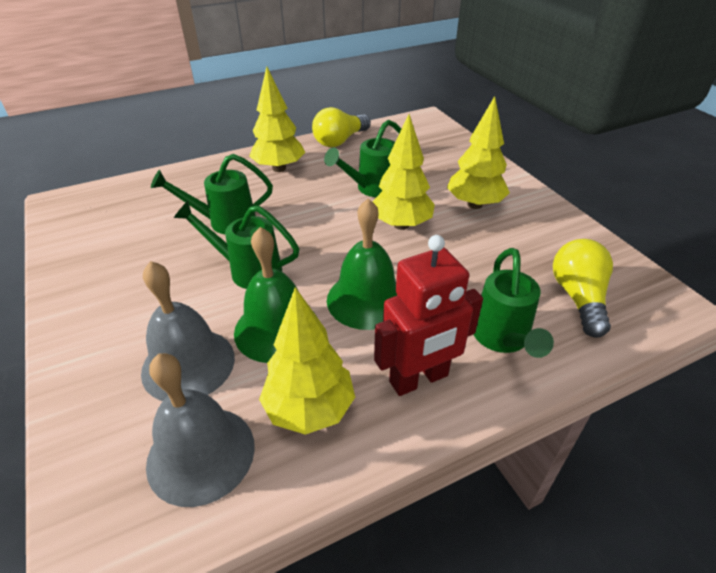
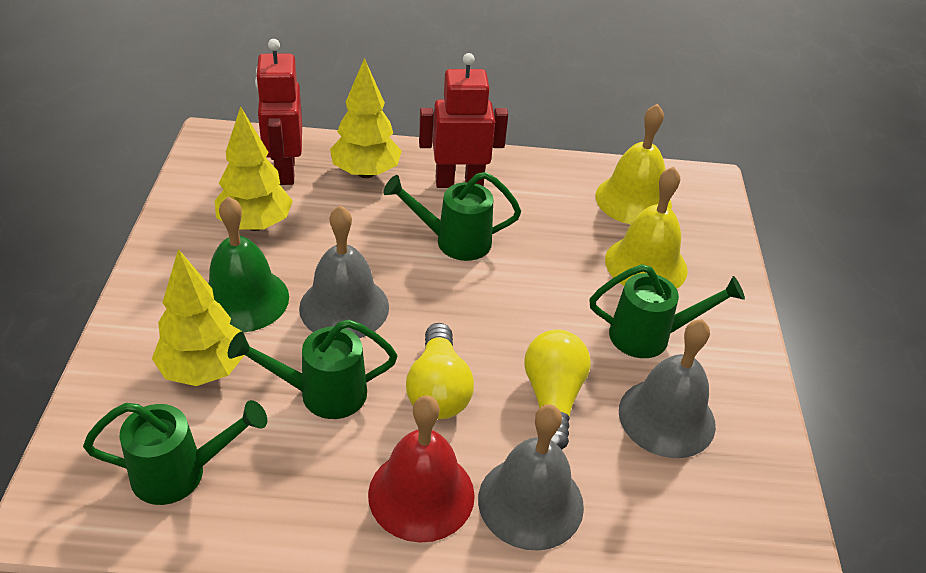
green bell: 2 -> 1
grey bell: 2 -> 3
red bell: 0 -> 1
red robot: 1 -> 2
yellow bell: 0 -> 2
yellow tree: 4 -> 3

